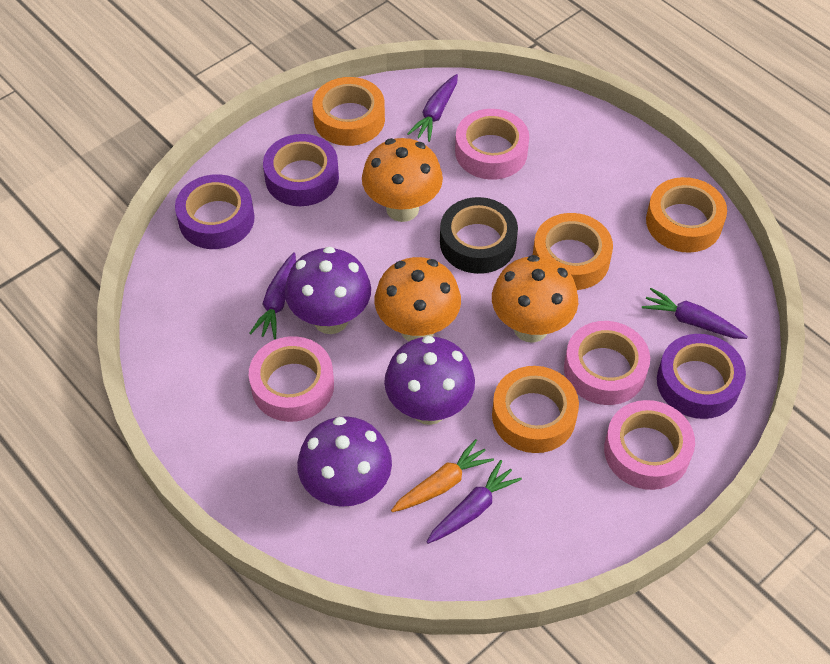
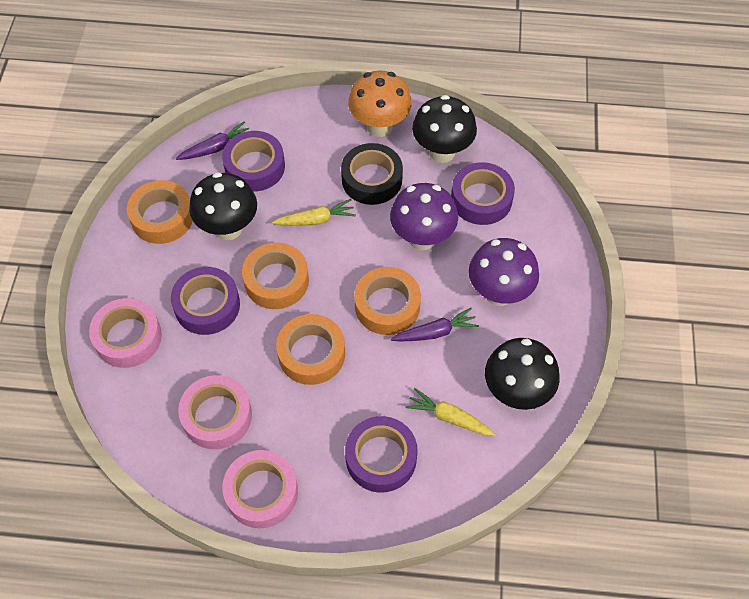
black mushroom: 0 -> 3
orange carrot: 1 -> 0
orange mushroom: 3 -> 1
pink tape: 4 -> 3
purple carrot: 4 -> 2
purple mushroom: 3 -> 2
purple tape: 3 -> 4
yellow carrot: 0 -> 2

